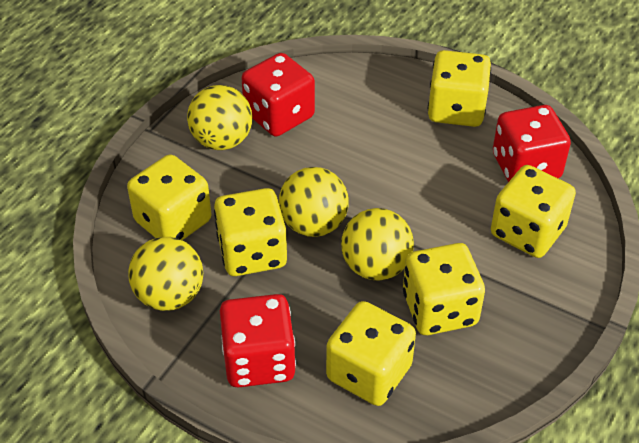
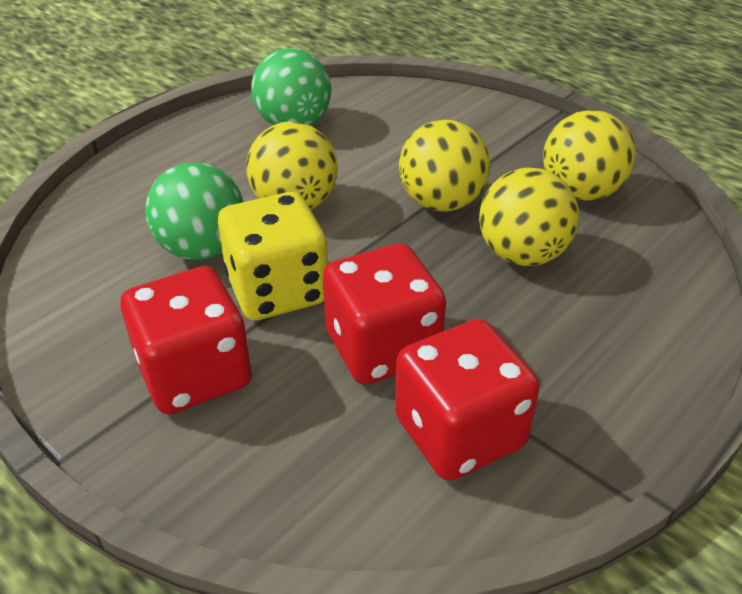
green ball: 0 -> 2
yellow dice: 6 -> 1

